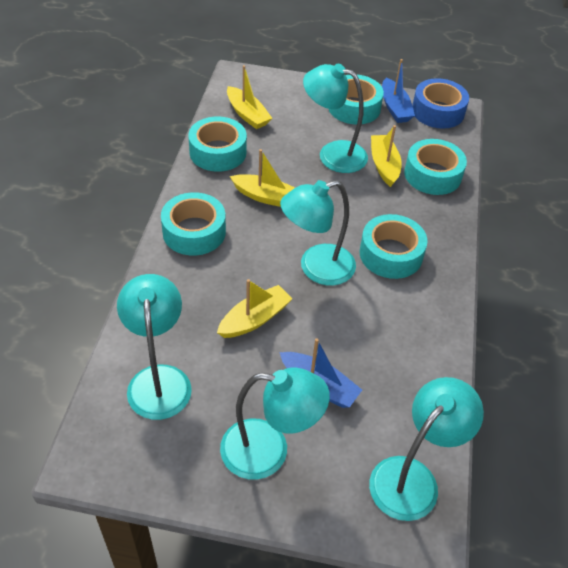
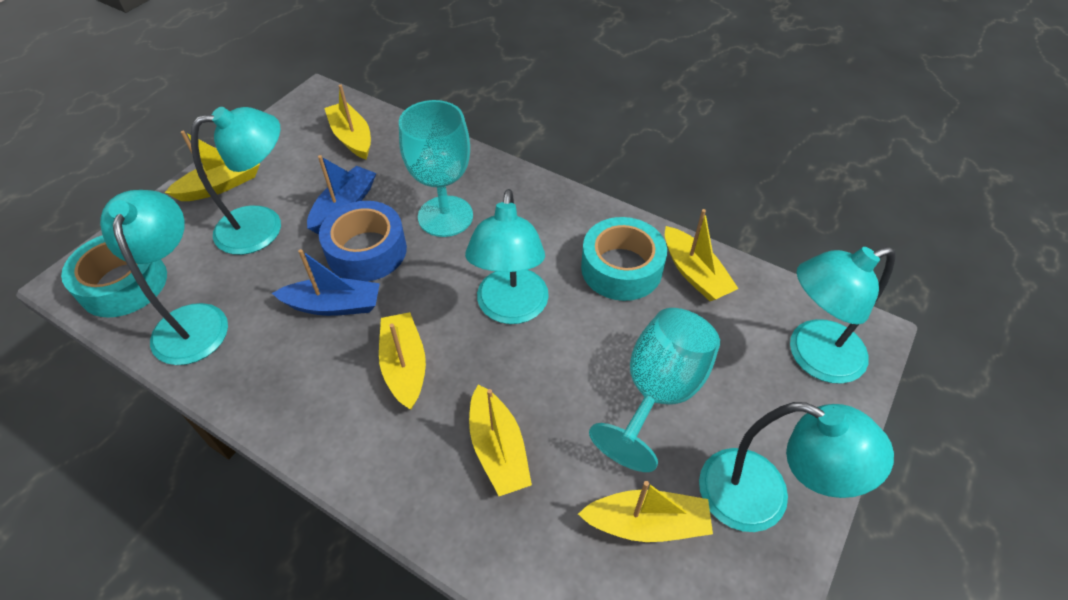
turquoise goblet: 0 -> 2
turquoise tape: 5 -> 2
yellow boat: 4 -> 6

